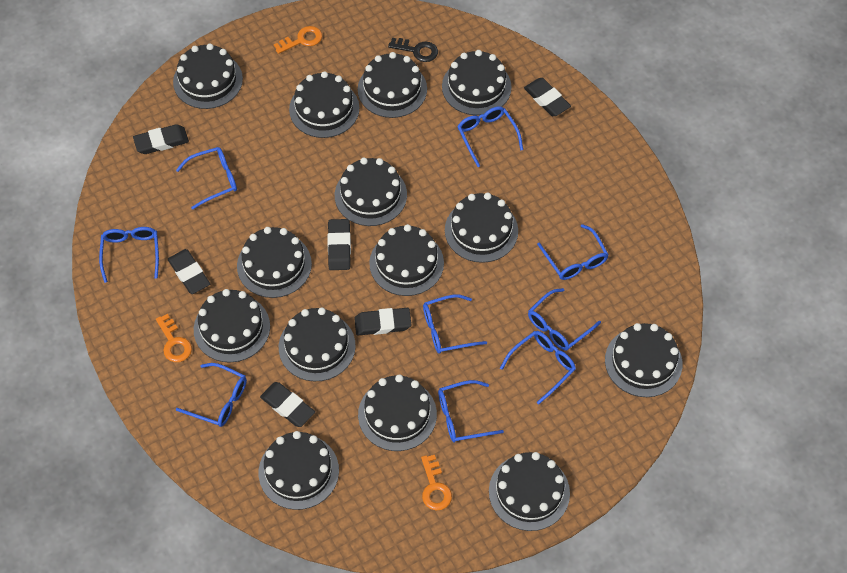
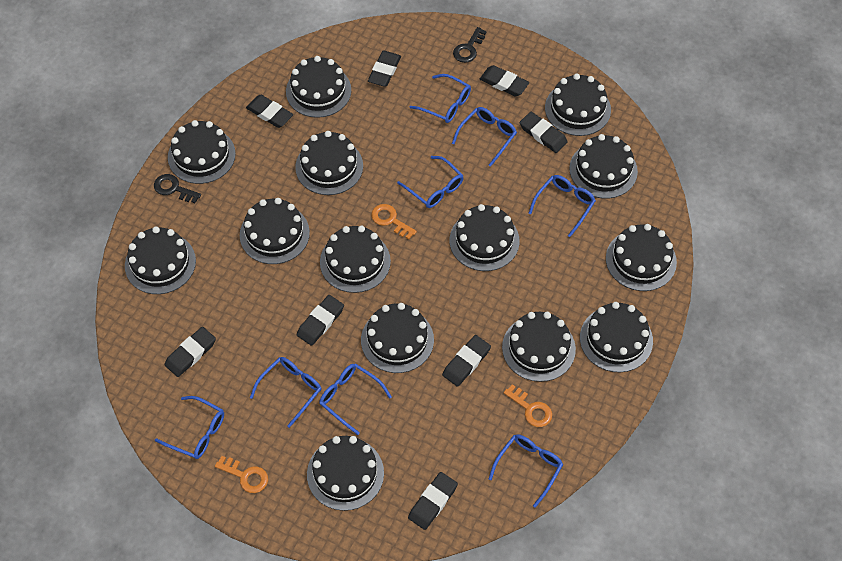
black eraser: 6 -> 8
black key: 1 -> 2
blue glasses: 9 -> 8

